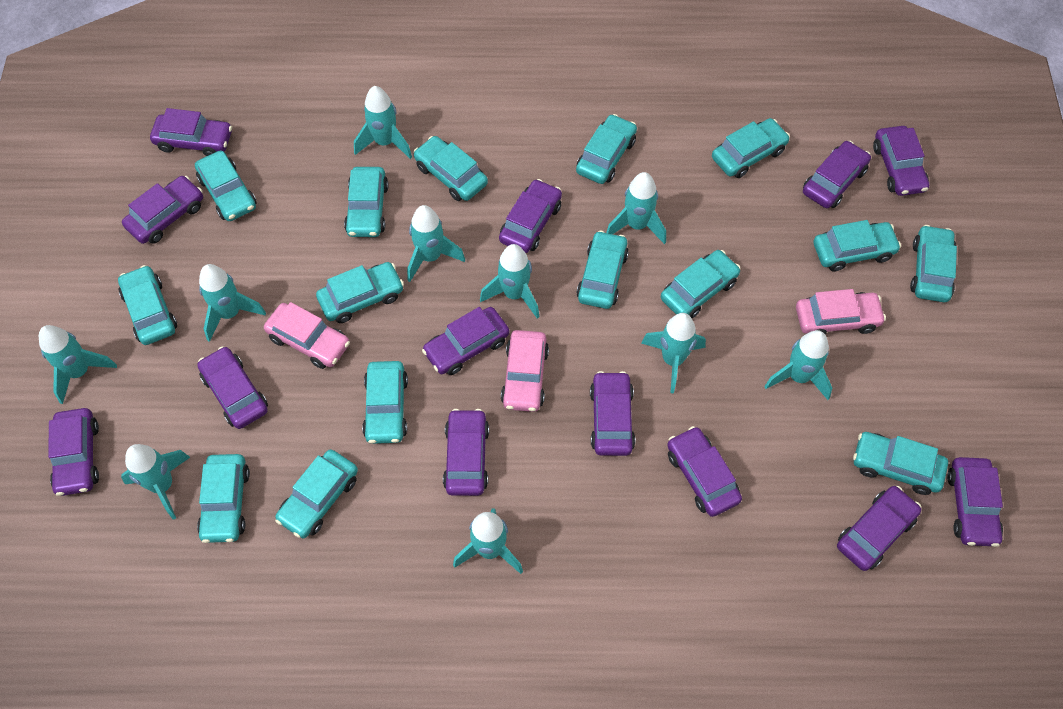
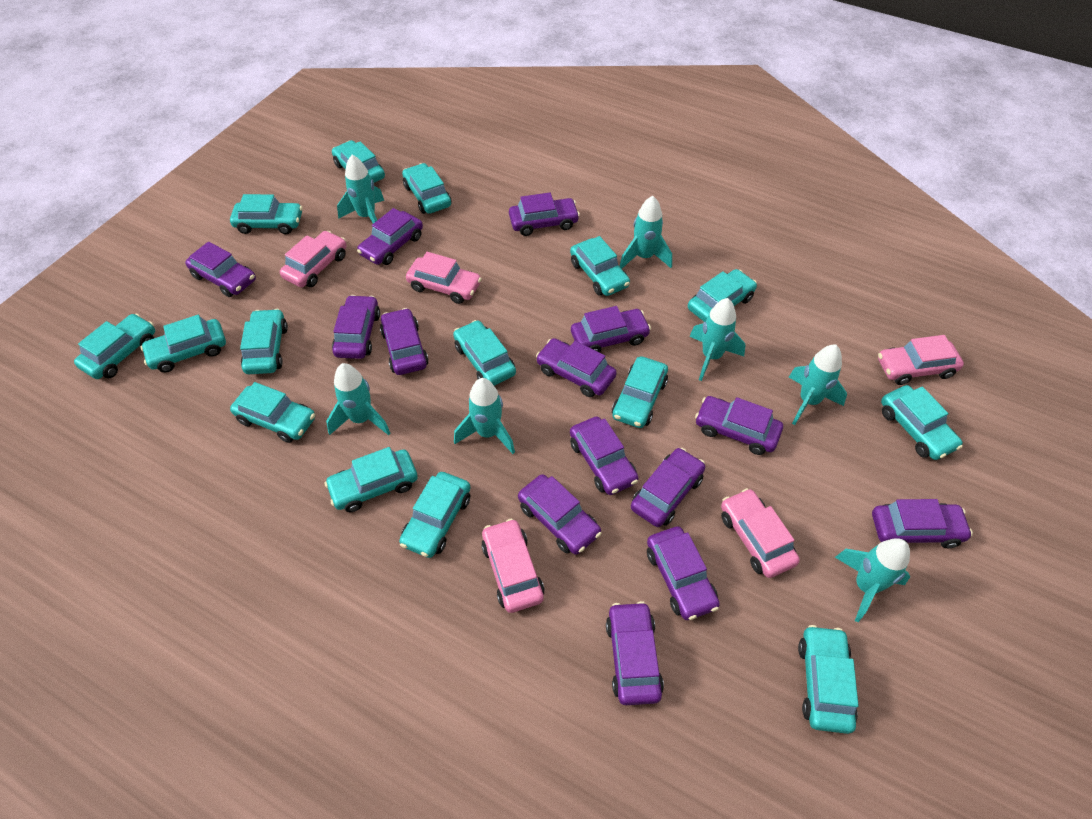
pink car: 3 -> 5
purple car: 13 -> 14
turquoise rocket: 10 -> 7

